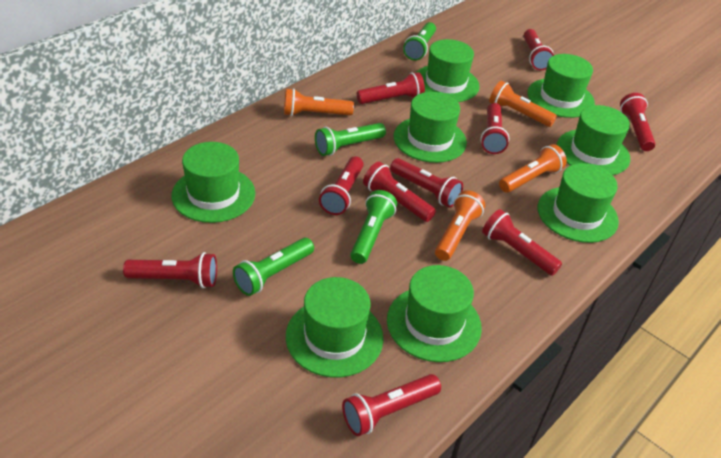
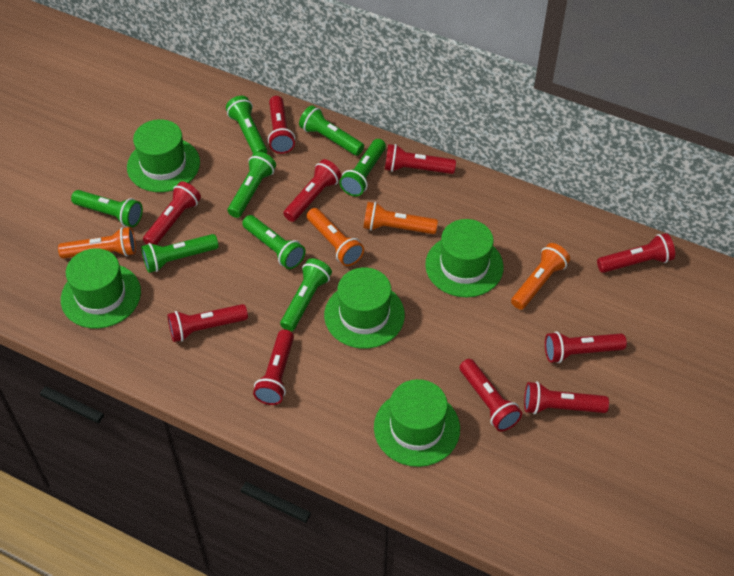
green flashlight: 4 -> 8
green hat: 8 -> 5

